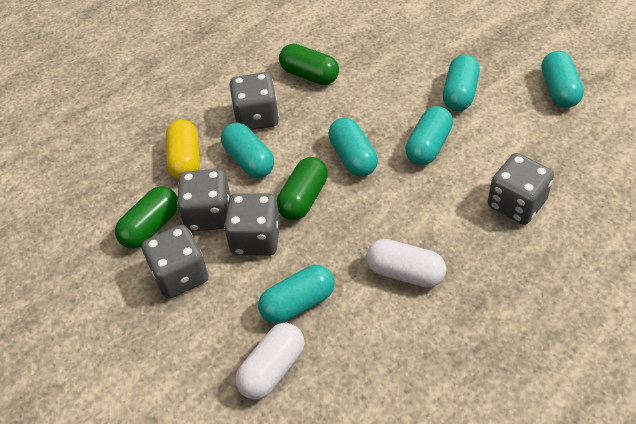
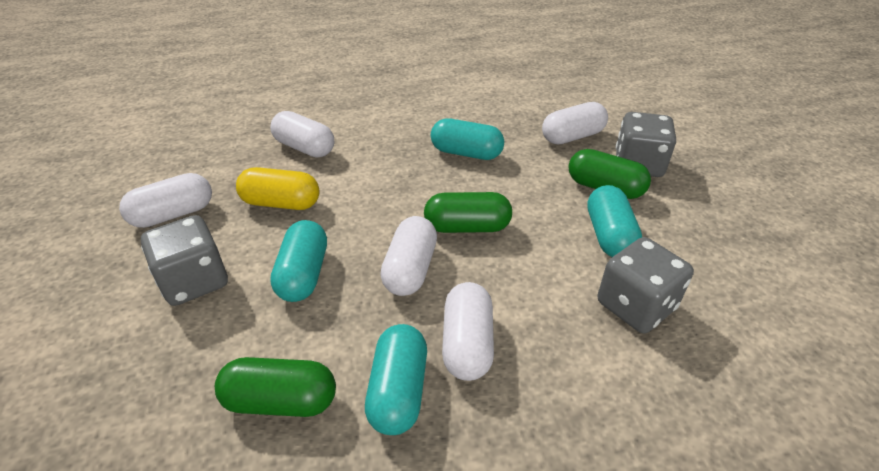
grey dice: 5 -> 3
turquoise capsule: 6 -> 4
white capsule: 2 -> 5

